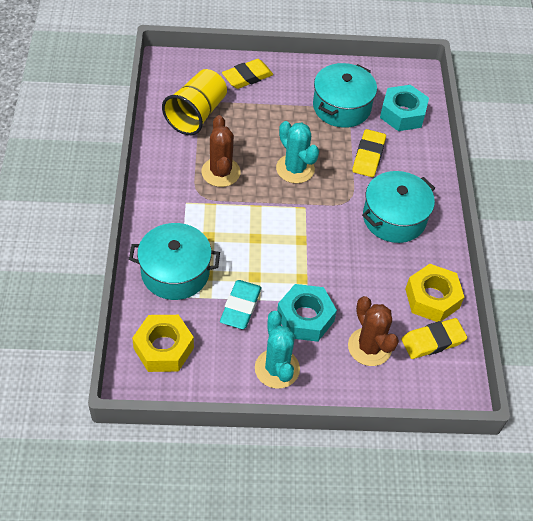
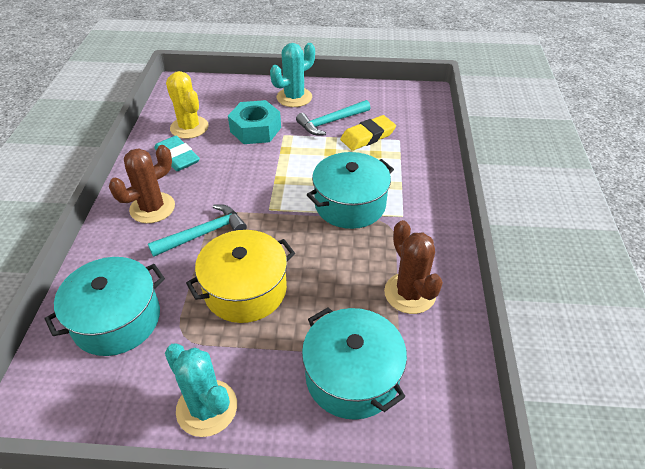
turquoise hammer: 0 -> 2
turquoise nut: 2 -> 1
yellow cactus: 0 -> 1
yellow cup: 1 -> 0
yellow eraser: 3 -> 1
yellow nut: 2 -> 0
yellow pot: 0 -> 1

